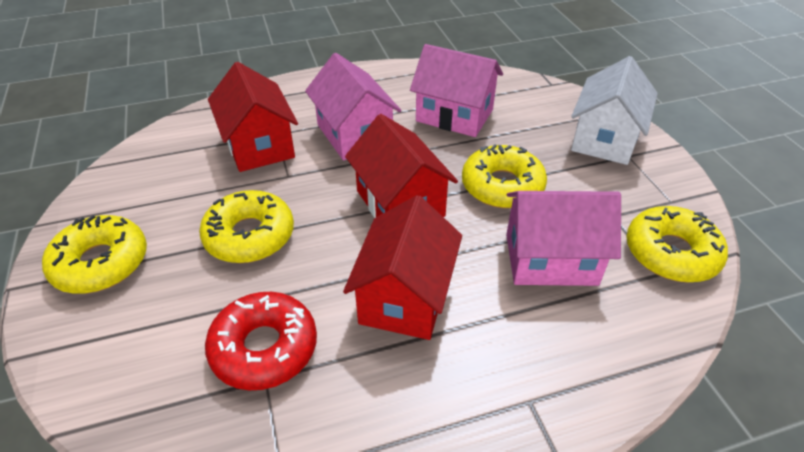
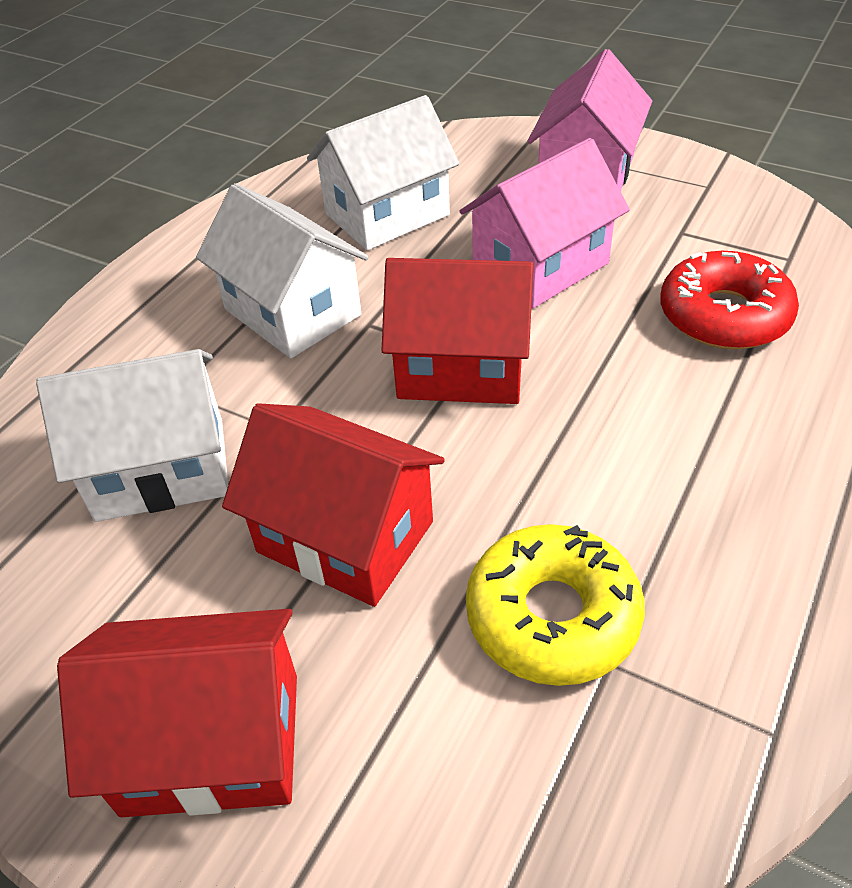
pink house: 3 -> 2
white house: 1 -> 3
yellow donut: 4 -> 1

